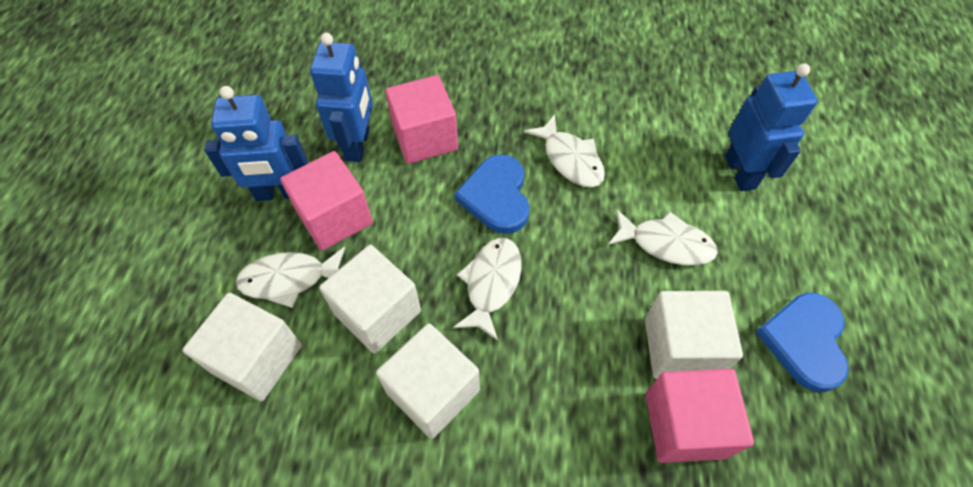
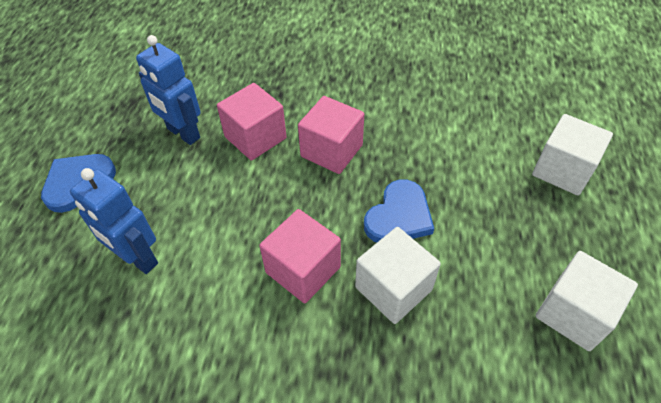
blue robot: 3 -> 2
white cube: 4 -> 3
white fish: 4 -> 0

